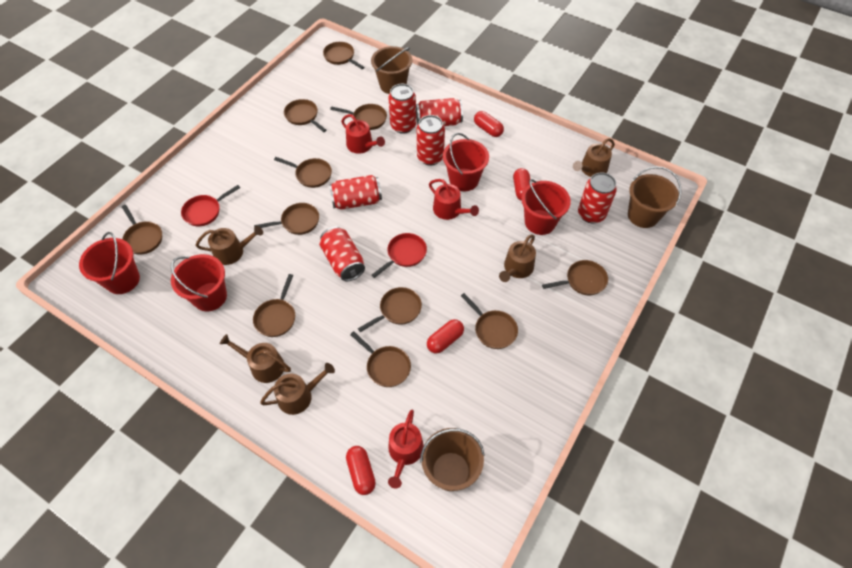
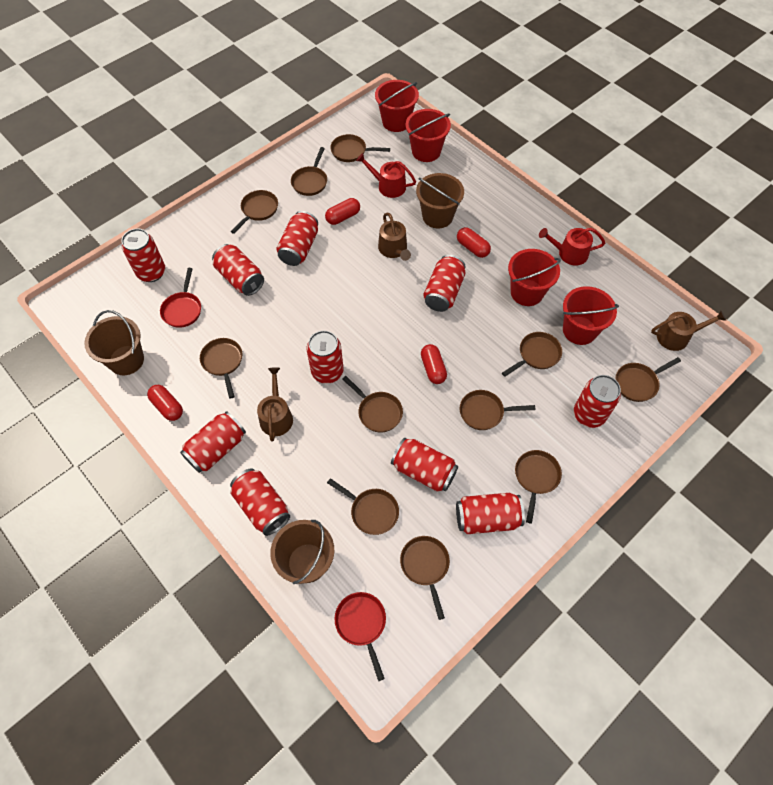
brown watering can: 5 -> 3
red can: 6 -> 10
red watering can: 3 -> 2

